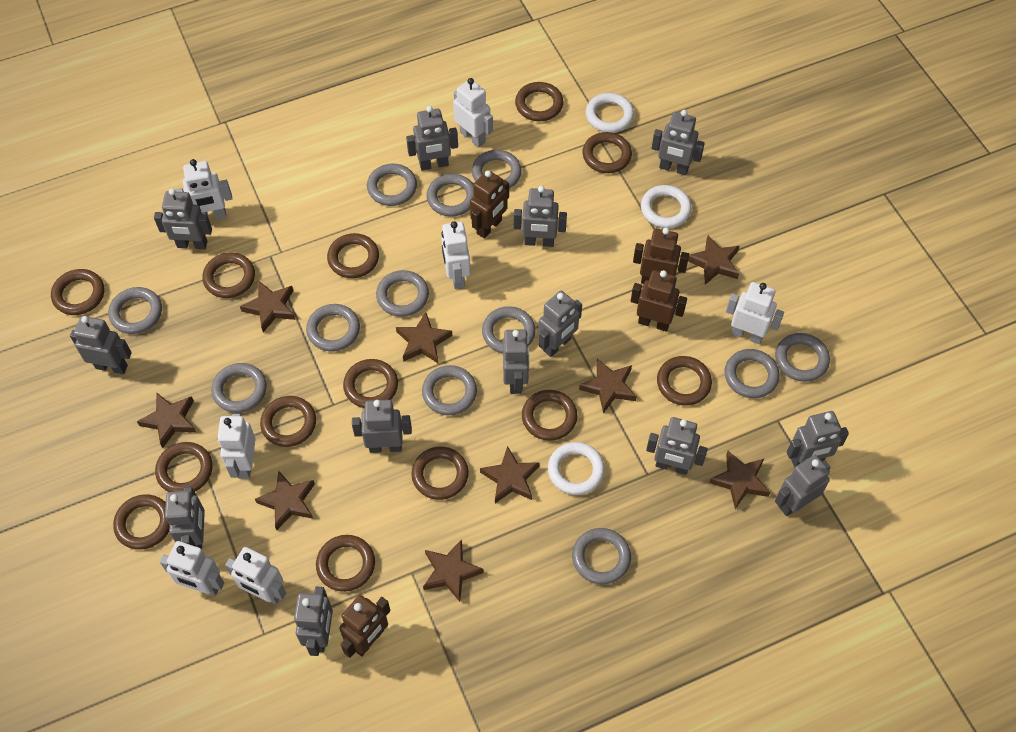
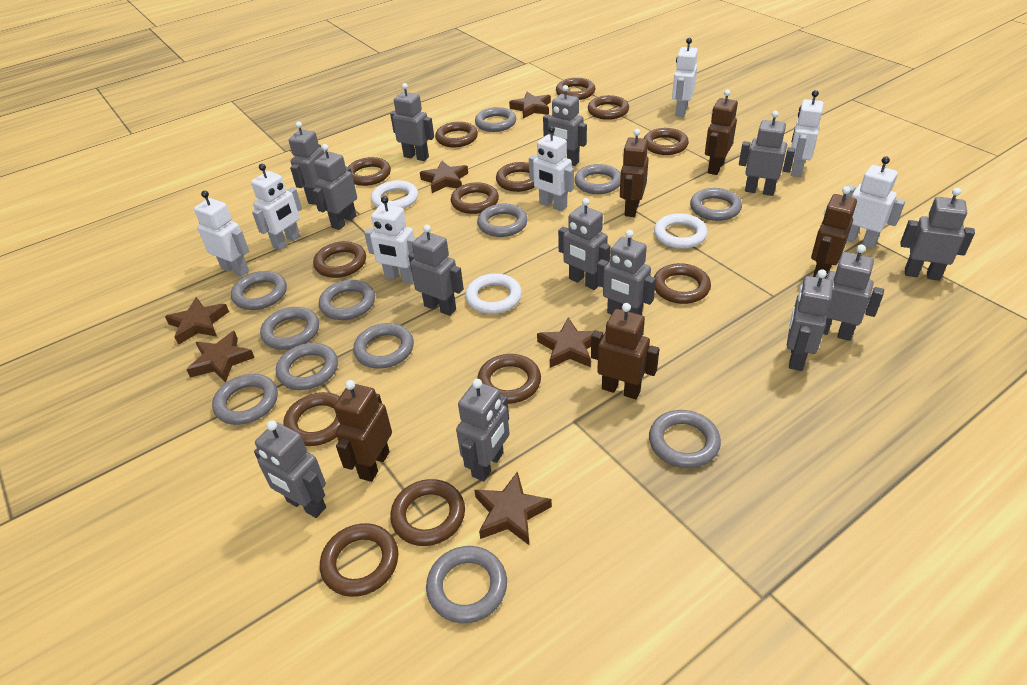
brown robot: 4 -> 5
brown star: 9 -> 6

